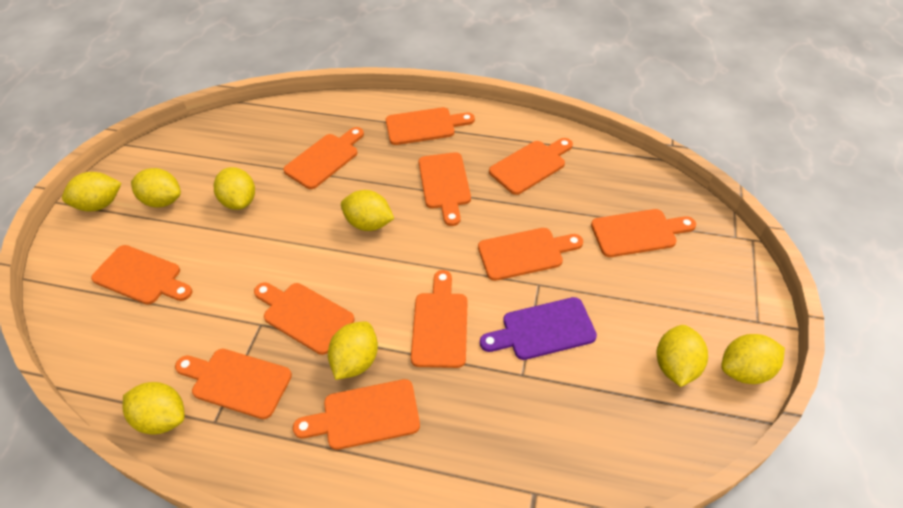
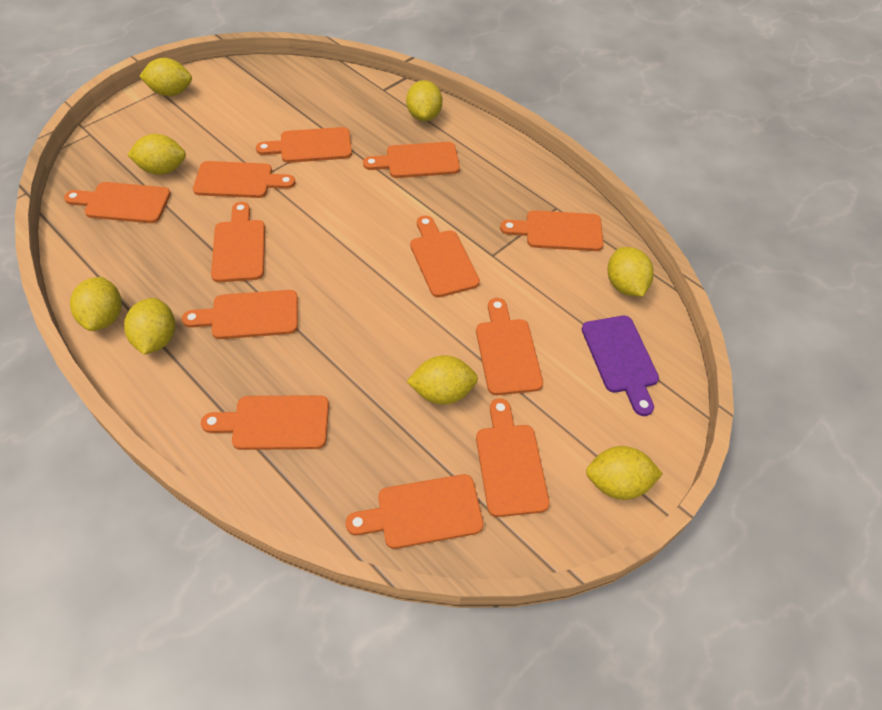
orange cutting board: 11 -> 12

